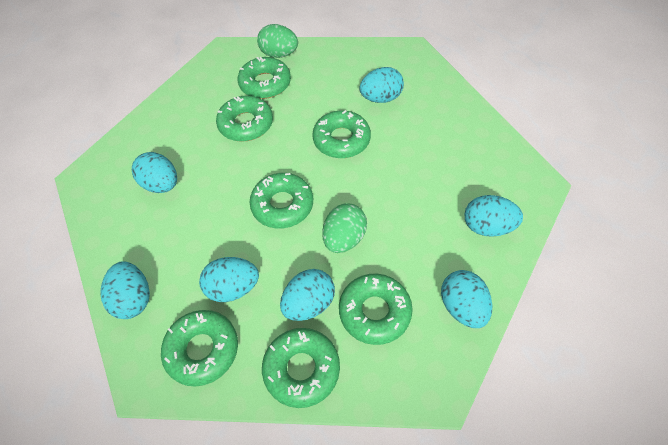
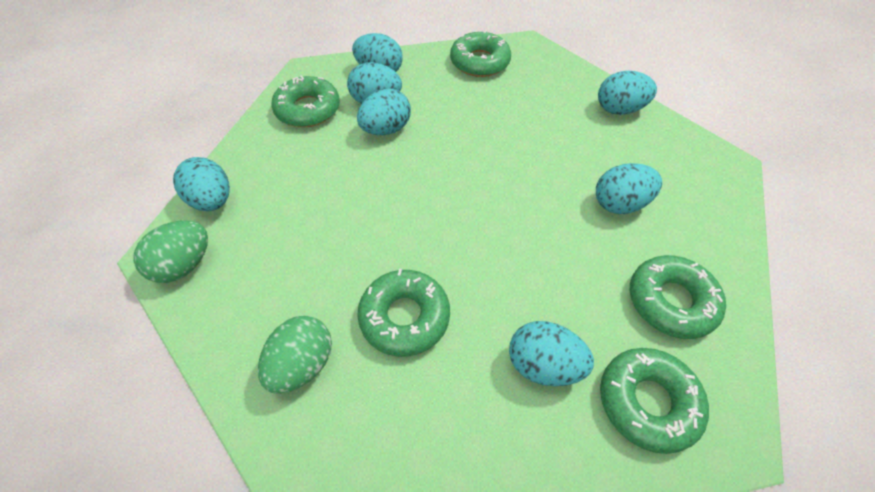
green donut: 7 -> 5

